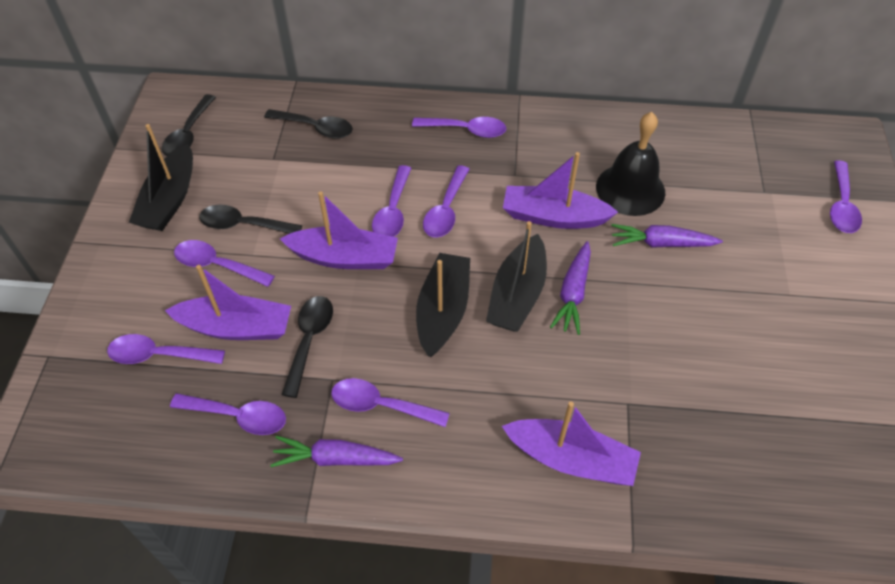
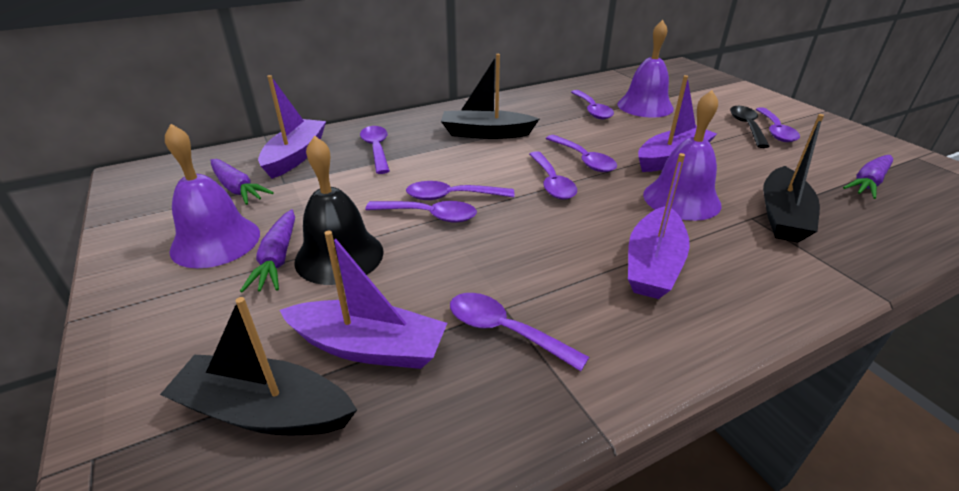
black spoon: 4 -> 1
purple bell: 0 -> 3

